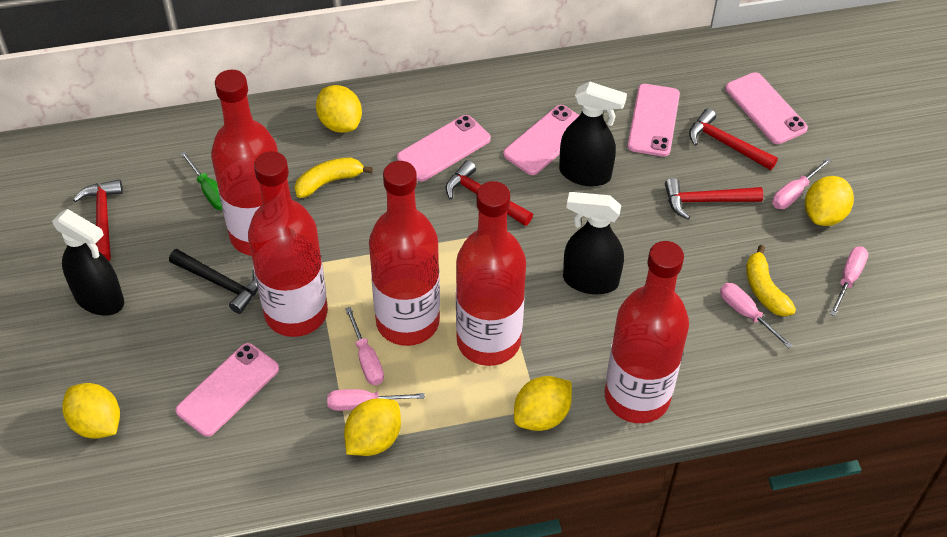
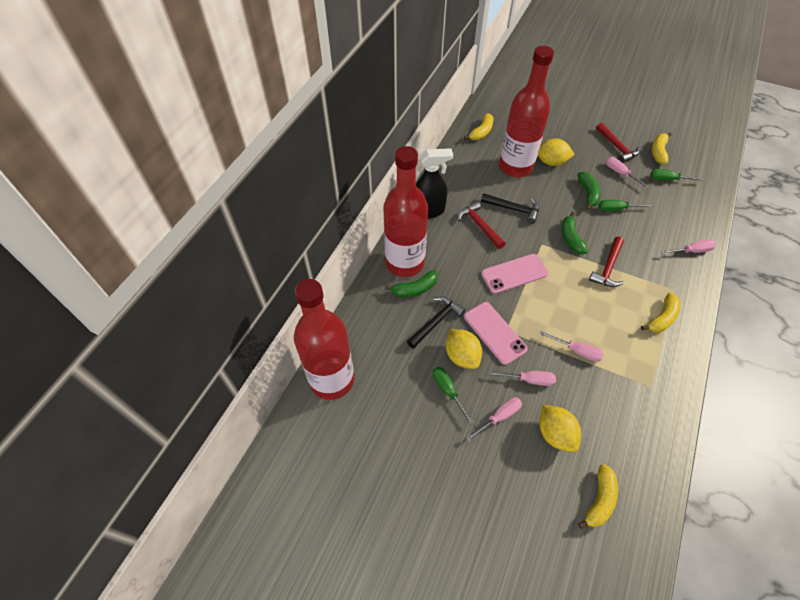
black hammer: 1 -> 2
black spray bottle: 3 -> 1
green banana: 0 -> 3
green screwdriver: 1 -> 3
pink phone: 5 -> 2
red bottle: 5 -> 3
red hammer: 4 -> 3
yellow banana: 2 -> 4
yellow lemon: 5 -> 3

